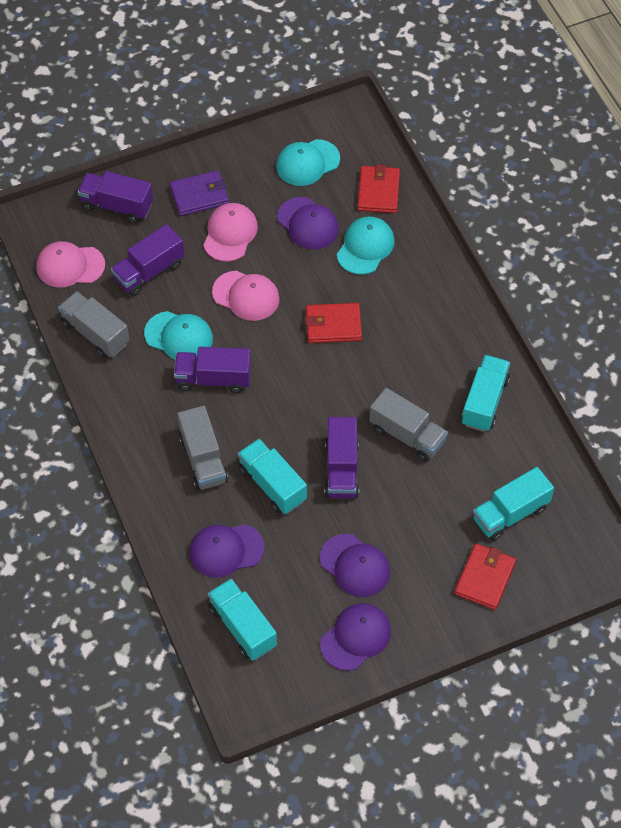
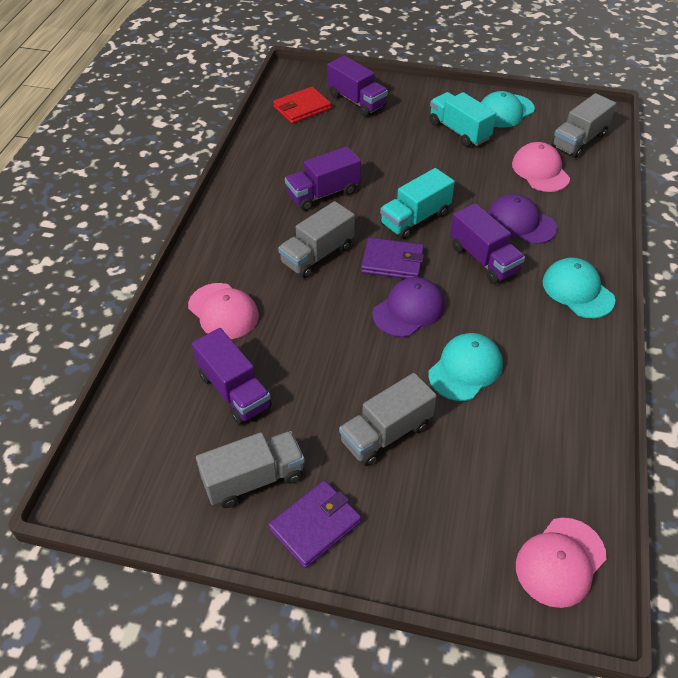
grey truck: 3 -> 4
purple cap: 4 -> 2
purple wallet: 1 -> 2
red wallet: 3 -> 1
turquoise truck: 4 -> 2

